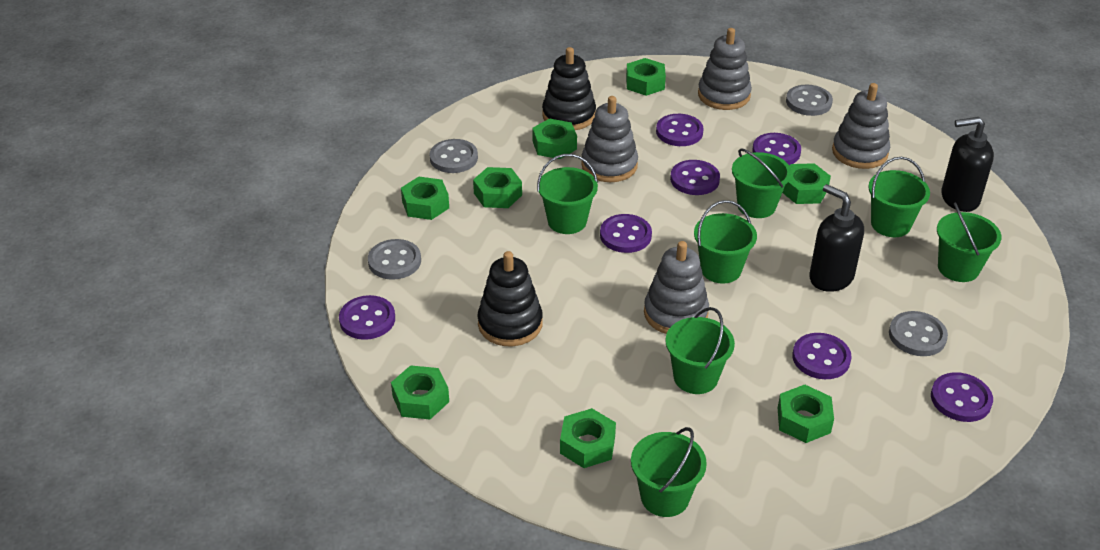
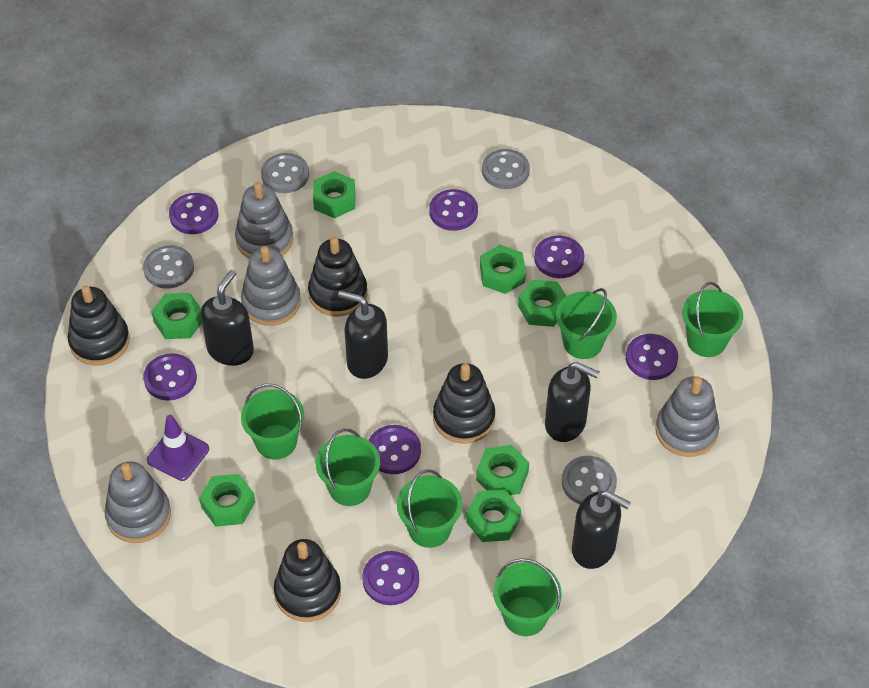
black soap dispenser: 2 -> 4
black stacking toy: 2 -> 4
green bucket: 7 -> 6
green nut: 8 -> 7
purple traffic cone: 0 -> 1

